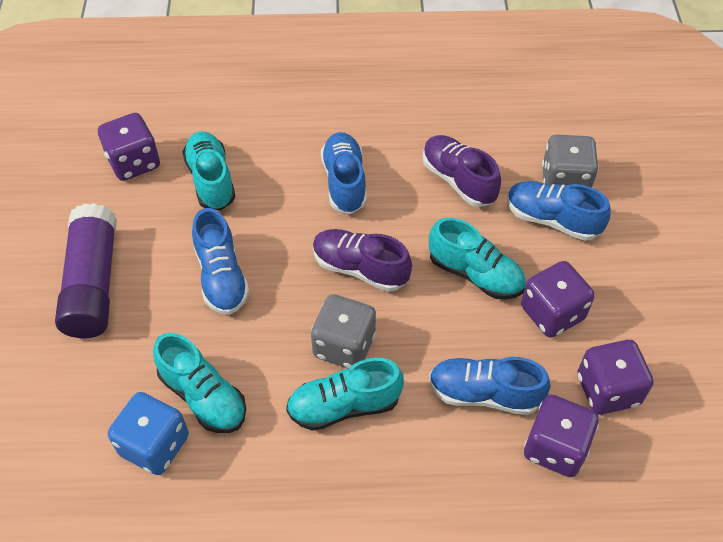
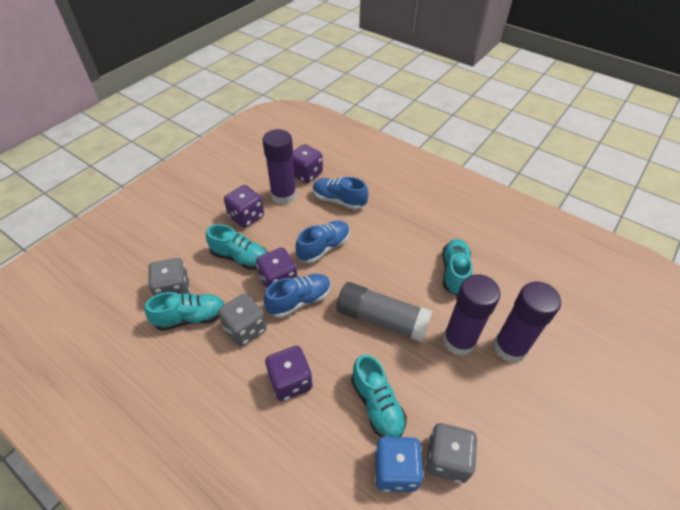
blue shoe: 4 -> 3
grey dice: 2 -> 3
grey glue stick: 0 -> 1
purple glue stick: 1 -> 3
purple shoe: 2 -> 0

